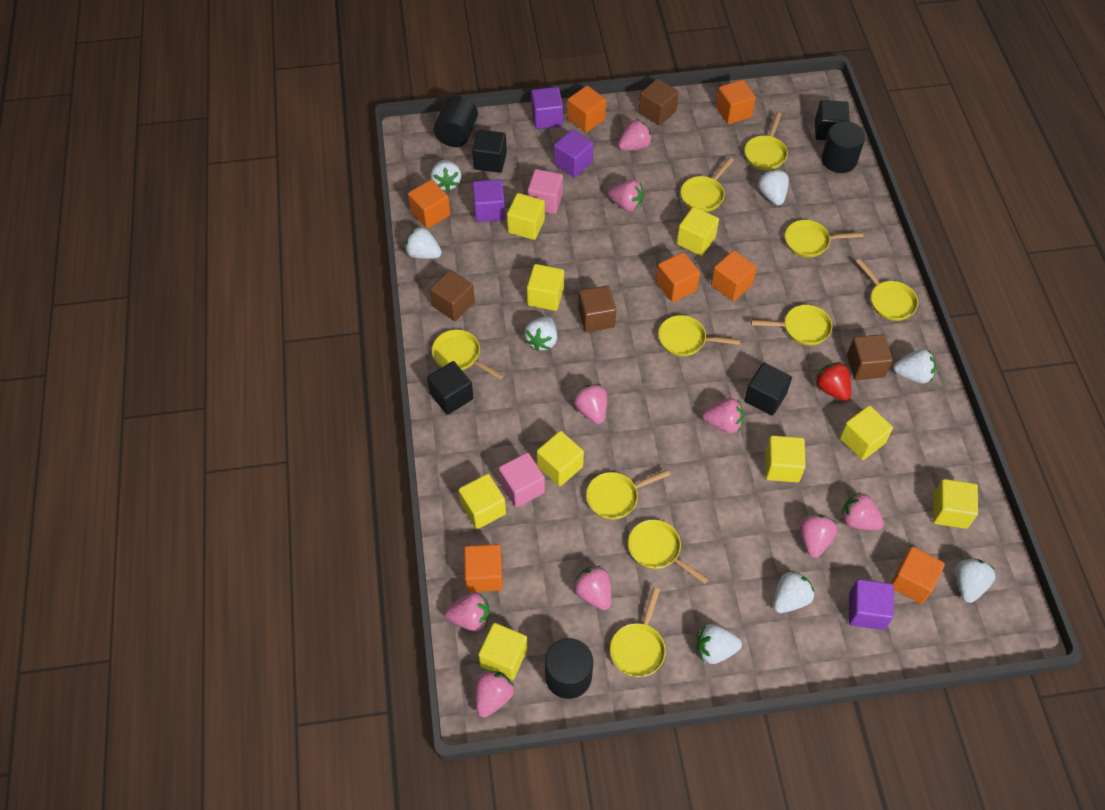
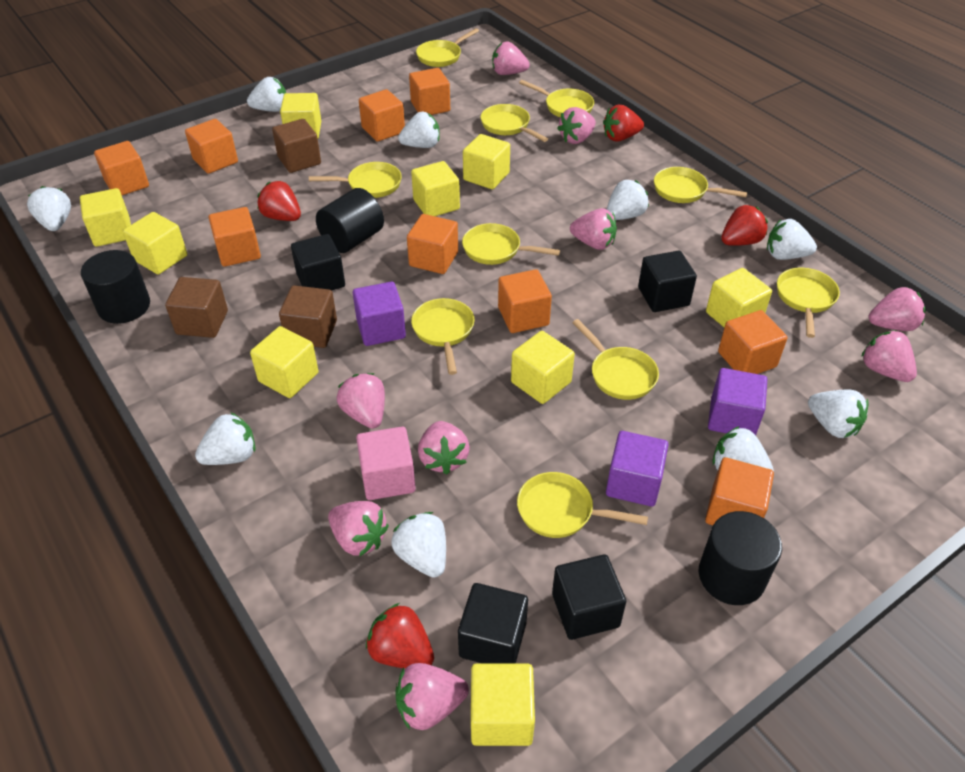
brown cube: 4 -> 3
orange cube: 7 -> 9
pink cube: 2 -> 1
purple cube: 4 -> 3
red strawberry: 1 -> 4
white strawberry: 8 -> 9

